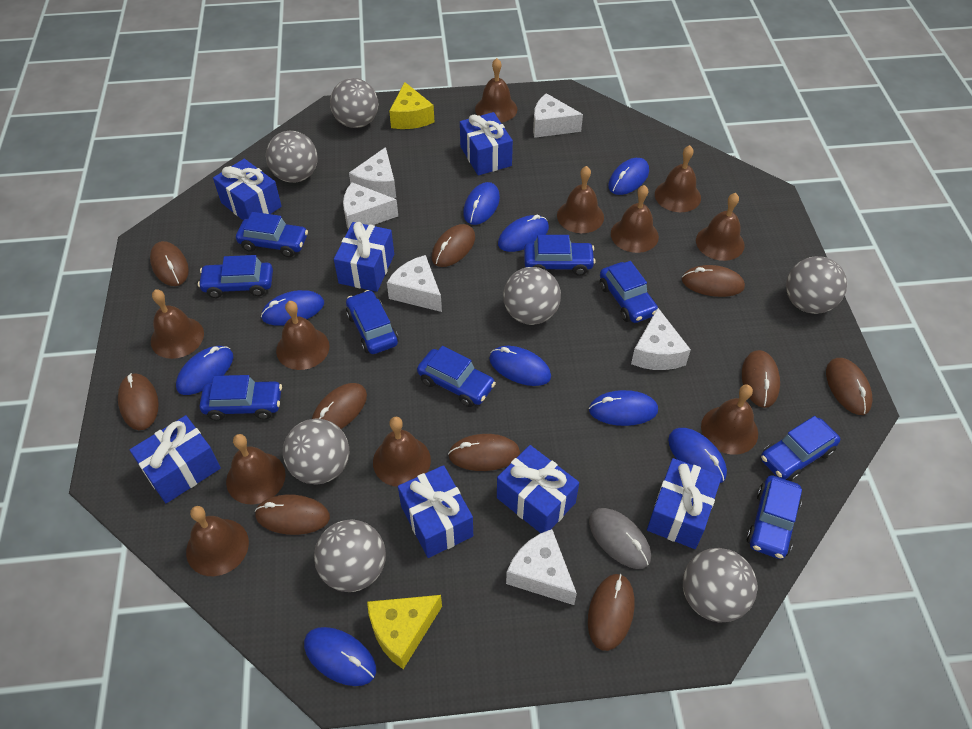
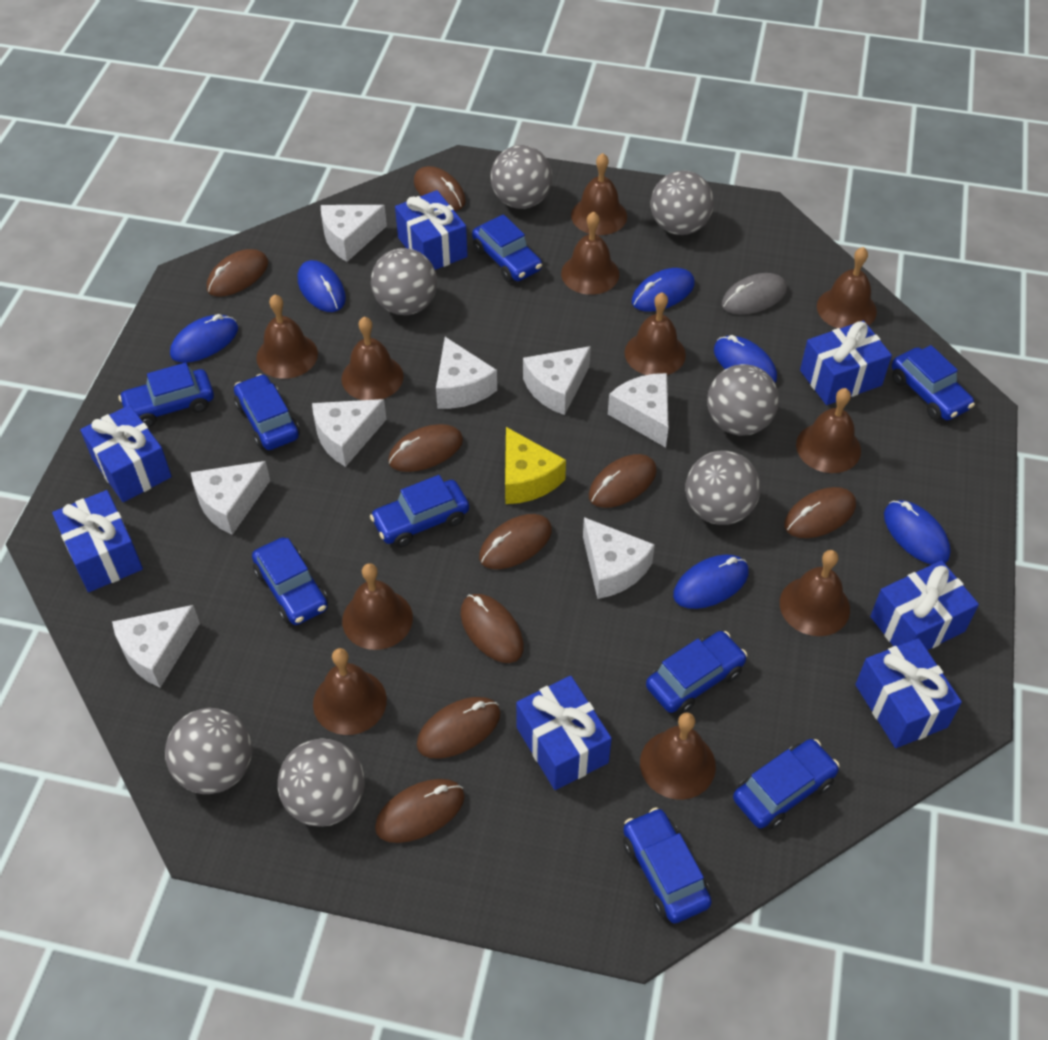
blue mouse: 9 -> 6
brown mouse: 10 -> 9
white cheese: 6 -> 8
yellow cheese: 2 -> 1

